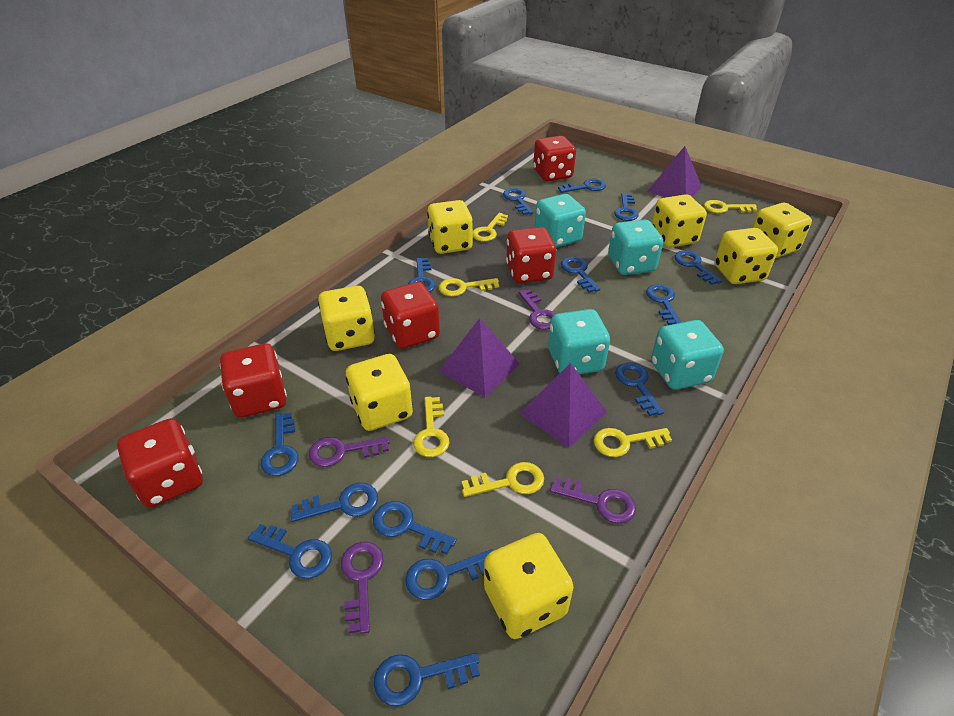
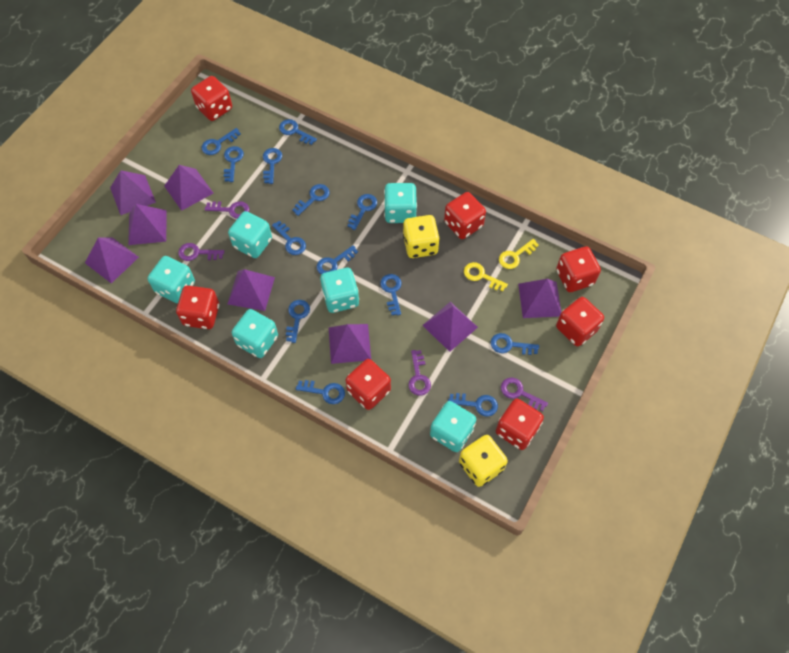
blue key: 14 -> 13
purple pyramid: 3 -> 8
red dice: 5 -> 7
turquoise dice: 4 -> 6
yellow dice: 7 -> 2
yellow key: 6 -> 2

